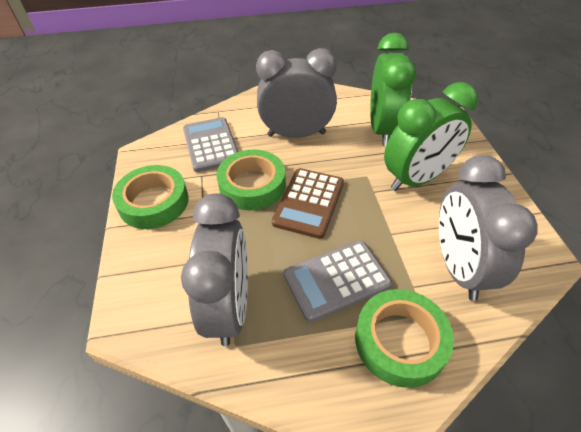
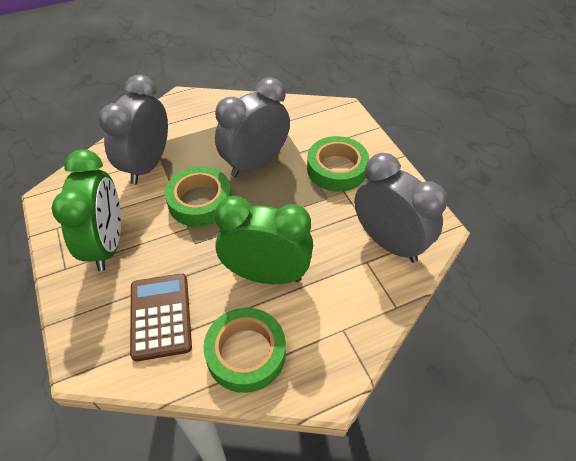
grey calculator: 2 -> 0

